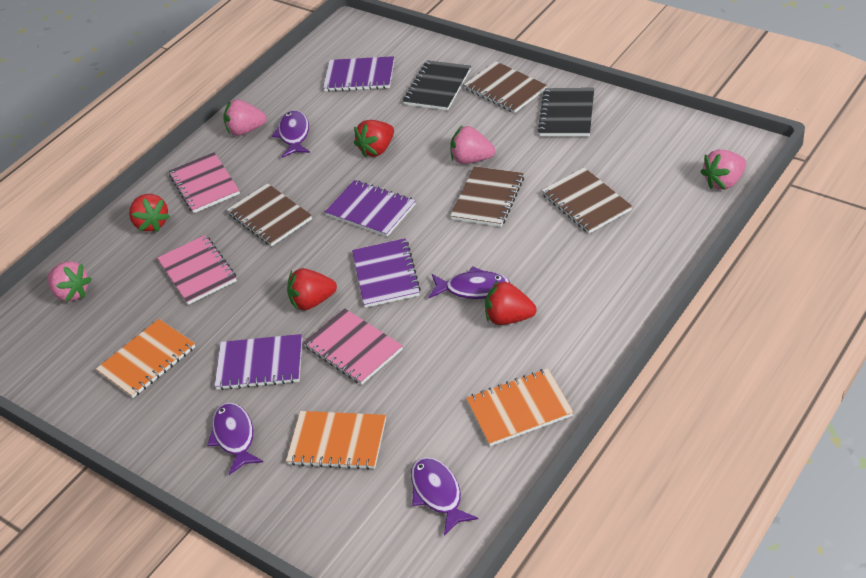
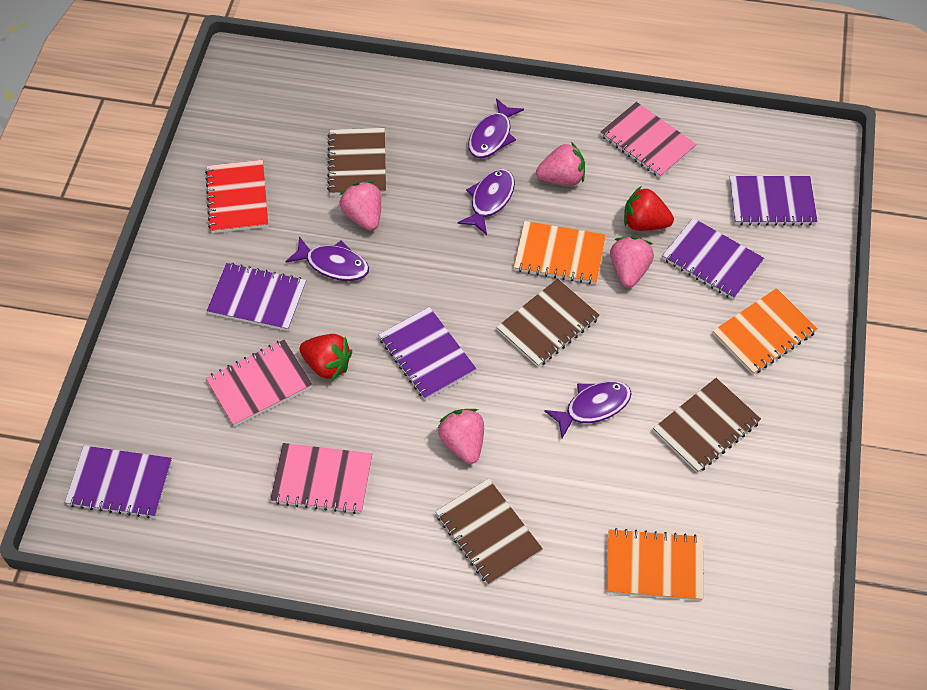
black notebook: 2 -> 0
purple notebook: 4 -> 5
red notebook: 0 -> 1
red strawberry: 4 -> 2

